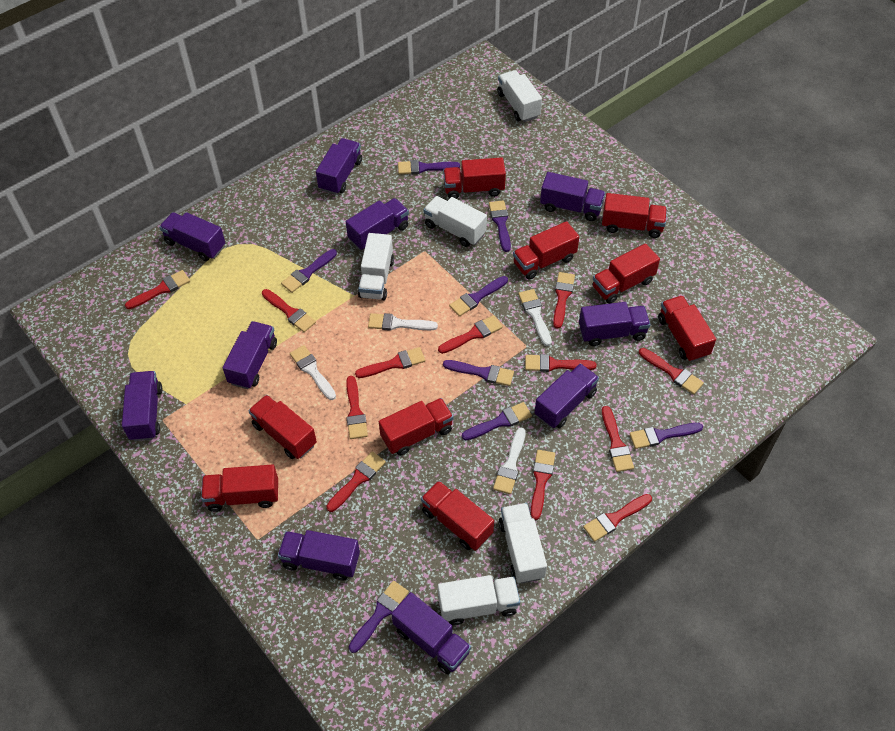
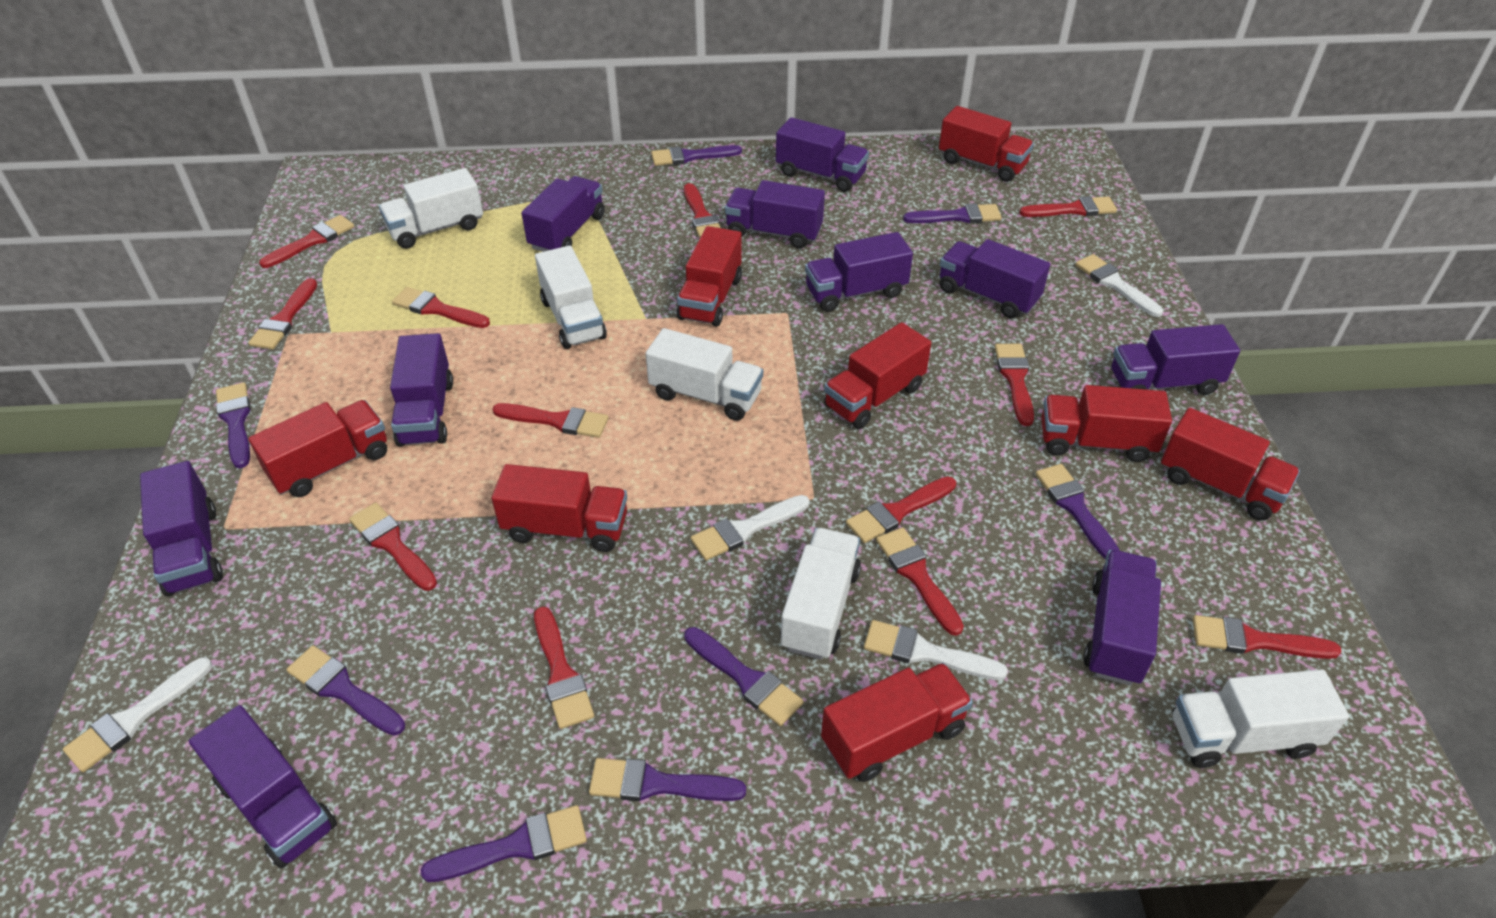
red truck: 9 -> 8

